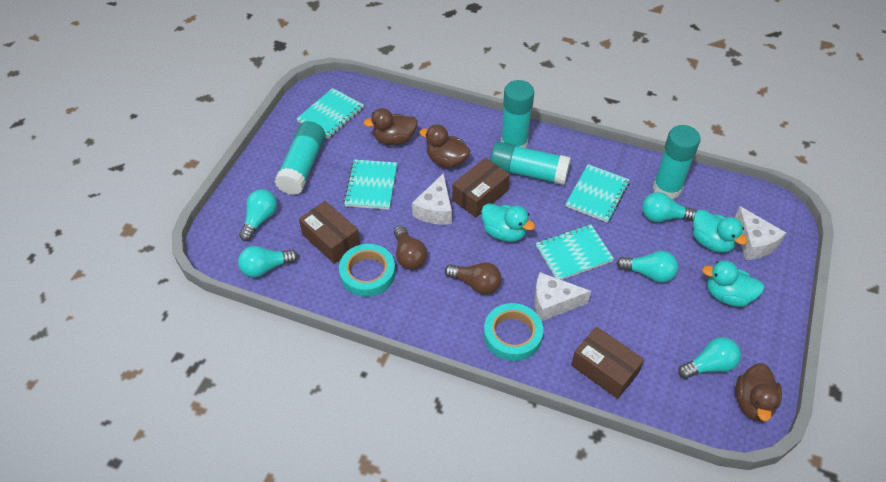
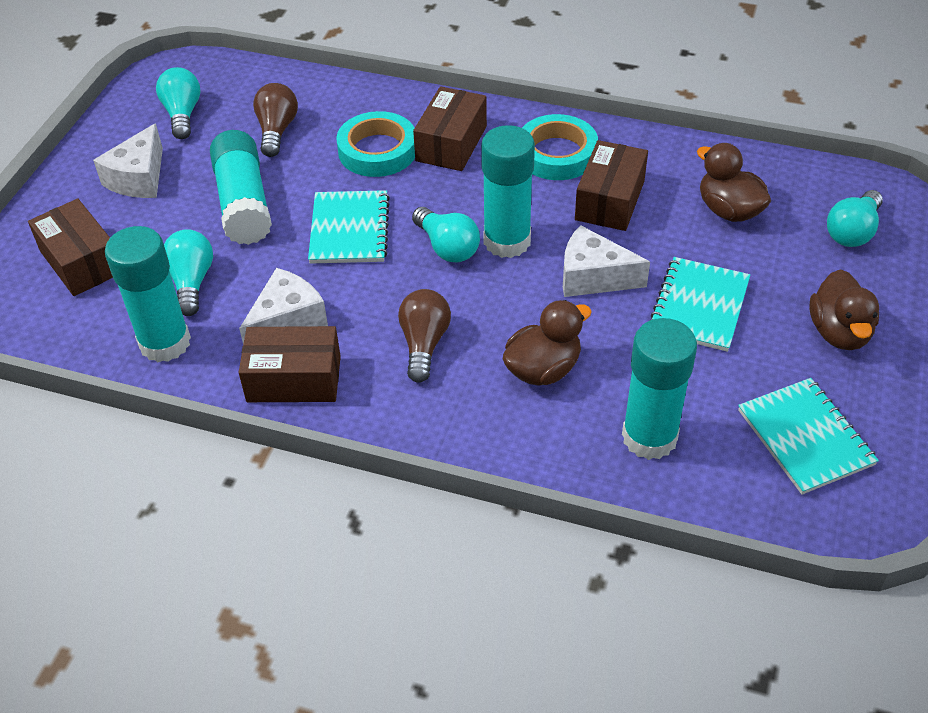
brown box: 3 -> 4
turquoise duck: 3 -> 0
turquoise light bulb: 5 -> 4
turquoise notebook: 4 -> 3

